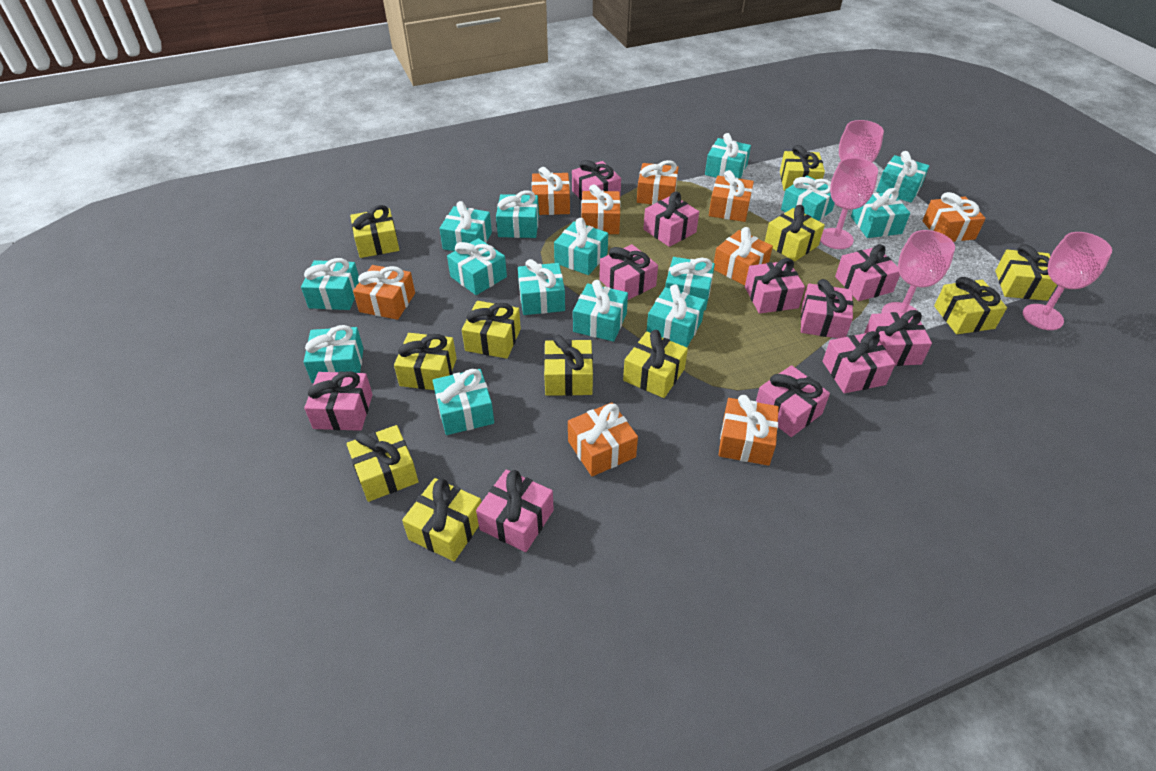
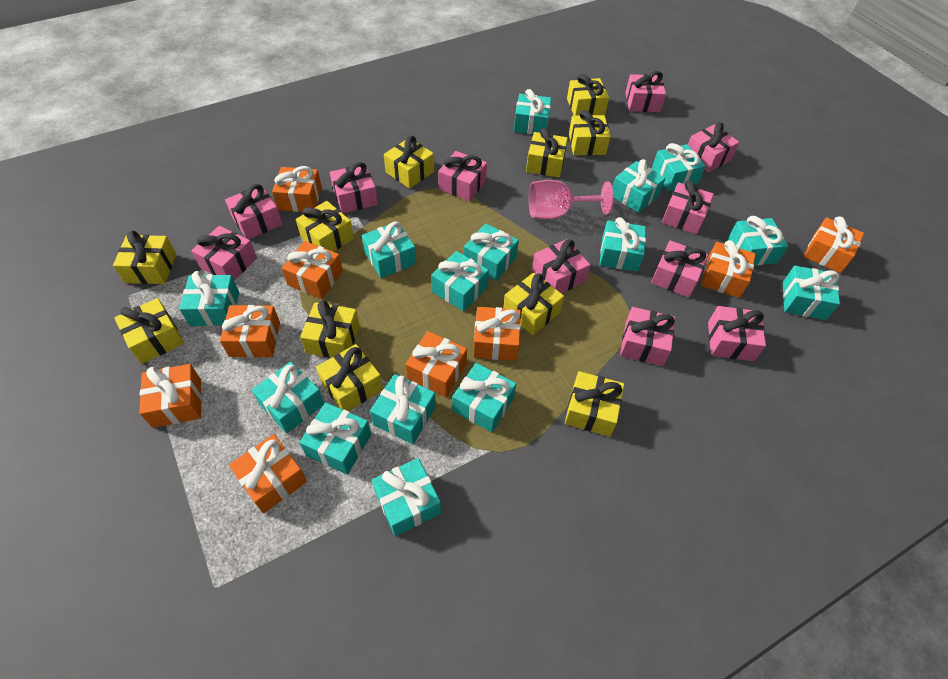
pink goblet: 4 -> 1

